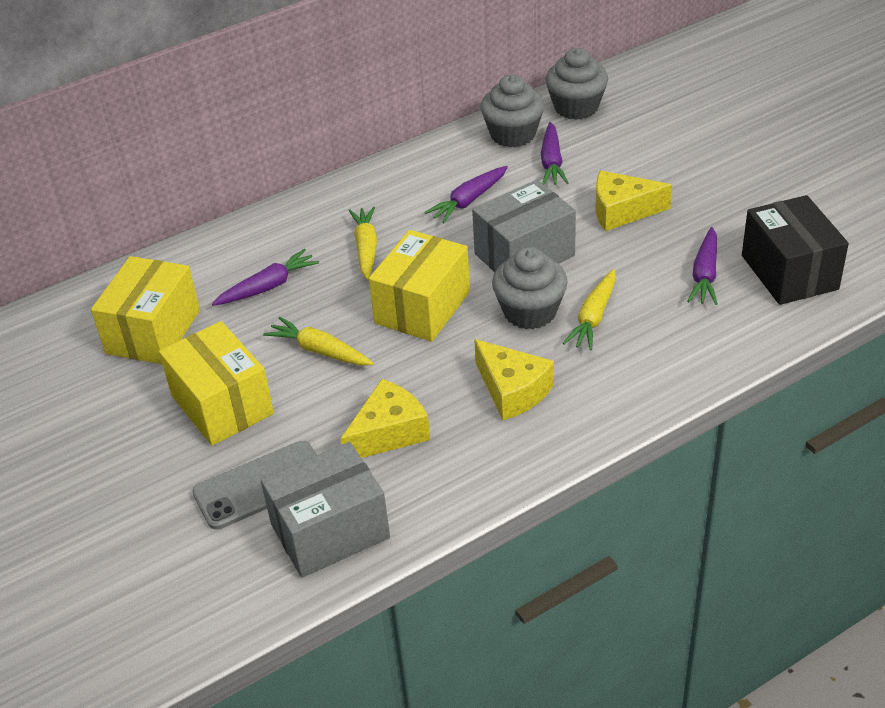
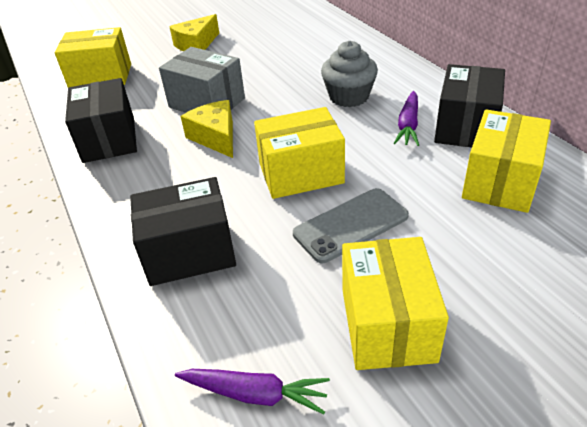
black box: 1 -> 3
grey box: 2 -> 1
grey cupcake: 3 -> 1
purple carrot: 4 -> 2
yellow box: 3 -> 4
yellow carrot: 3 -> 0
yellow cheese: 3 -> 2

